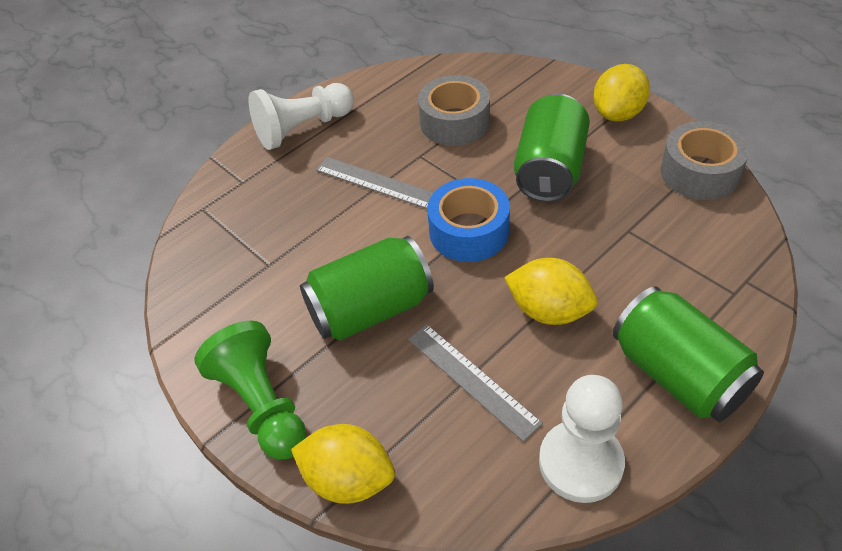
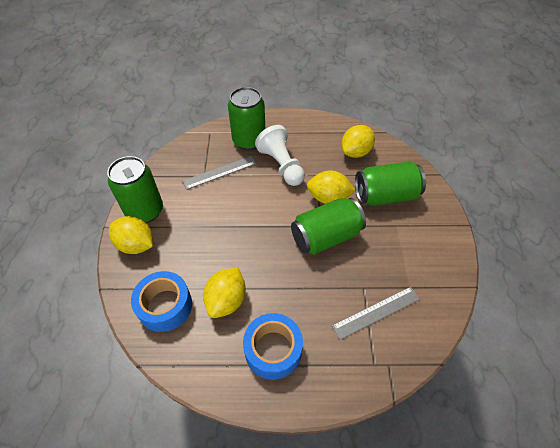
blue tape: 1 -> 2
green can: 3 -> 4
green pawn: 1 -> 0
grey tape: 2 -> 0
white pawn: 2 -> 1
yellow lemon: 3 -> 4

